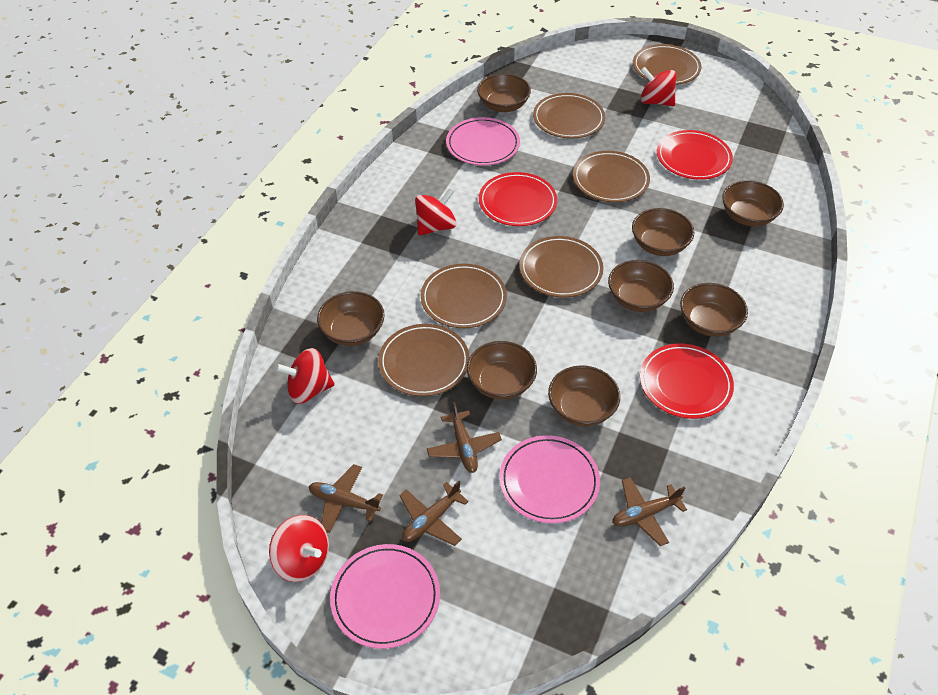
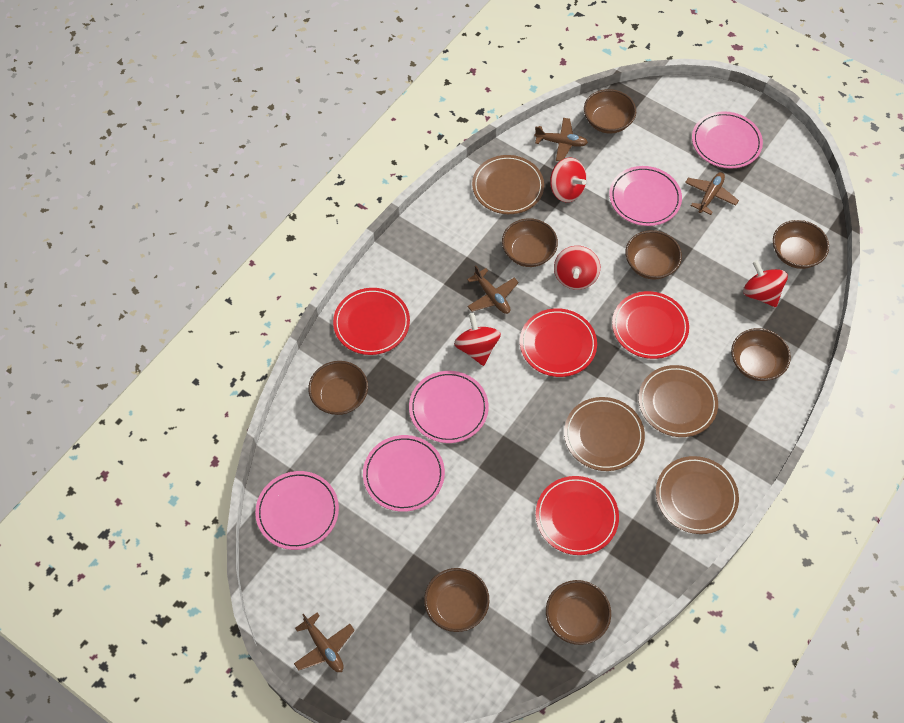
brown plate: 6 -> 4
pink plate: 3 -> 5
red plate: 3 -> 4

